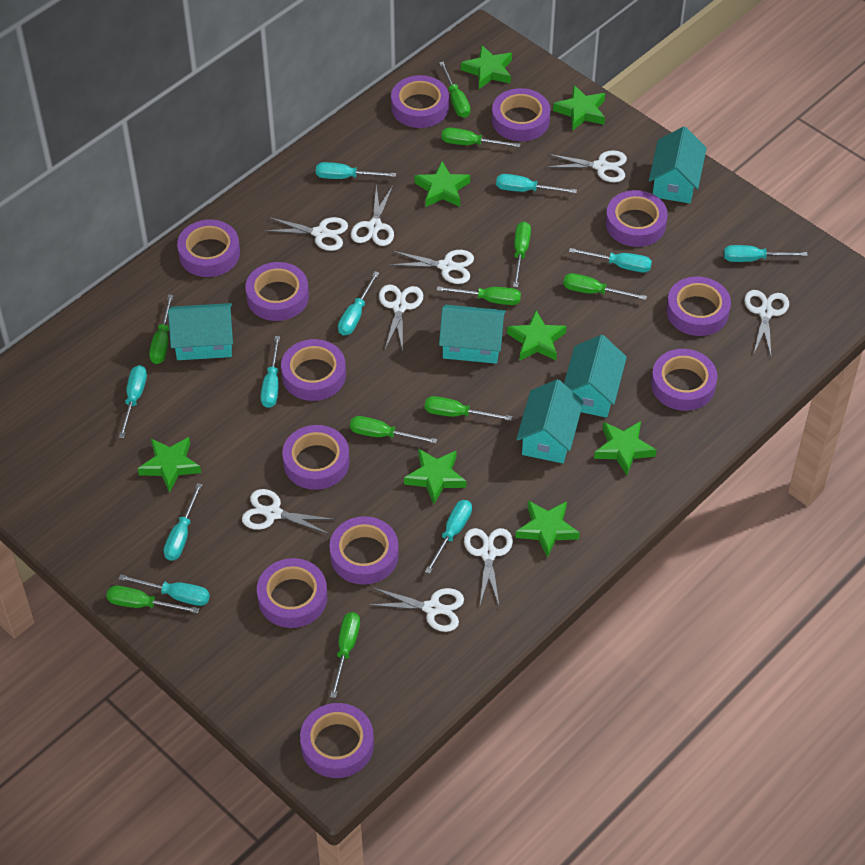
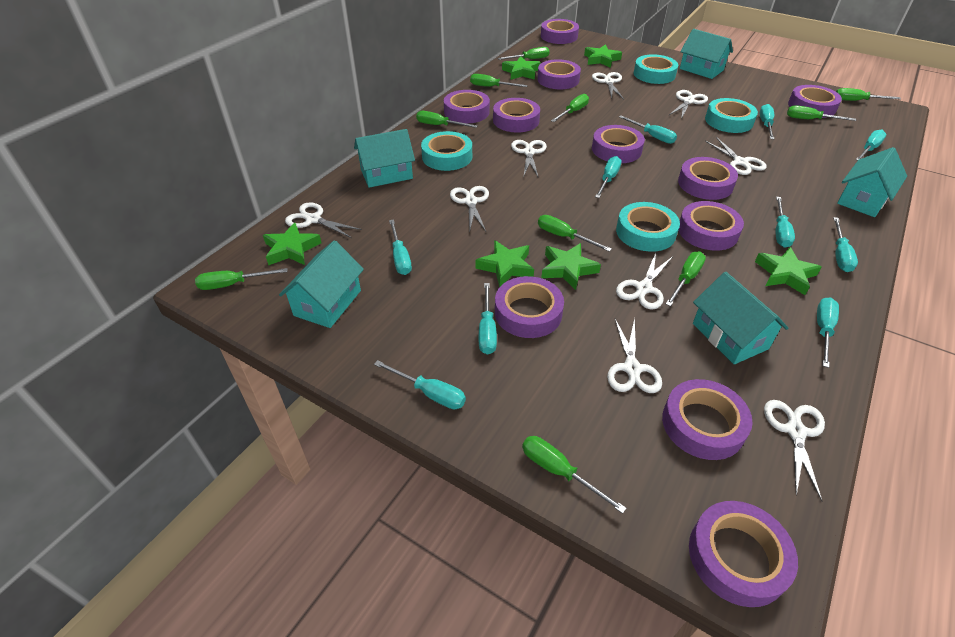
green star: 8 -> 6
purple tape: 12 -> 11
turquoise tape: 0 -> 4

